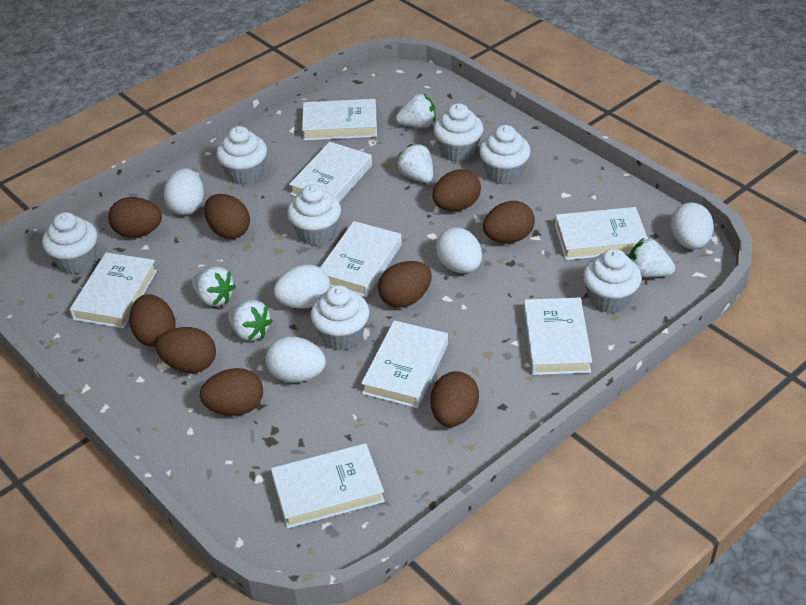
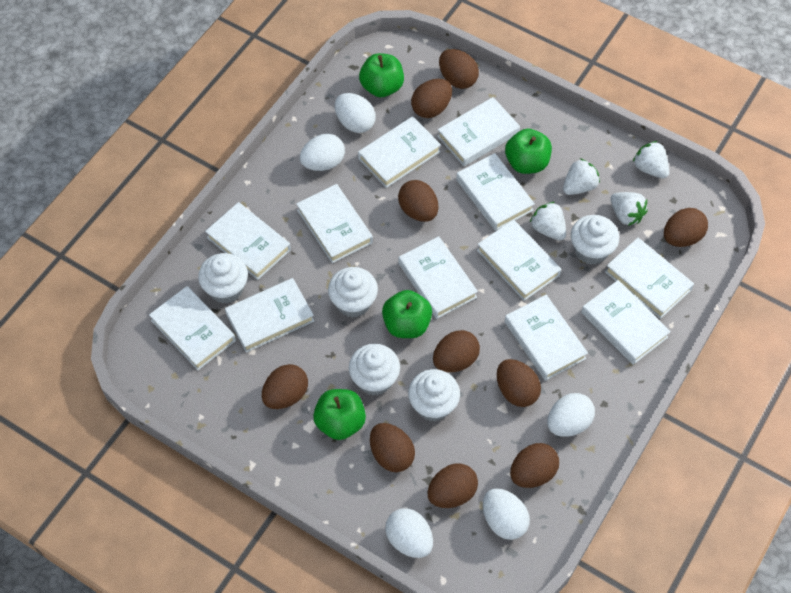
brown egg: 9 -> 10
green apple: 0 -> 4
white book: 8 -> 12
white cupcake: 7 -> 5
white strawberry: 5 -> 4

